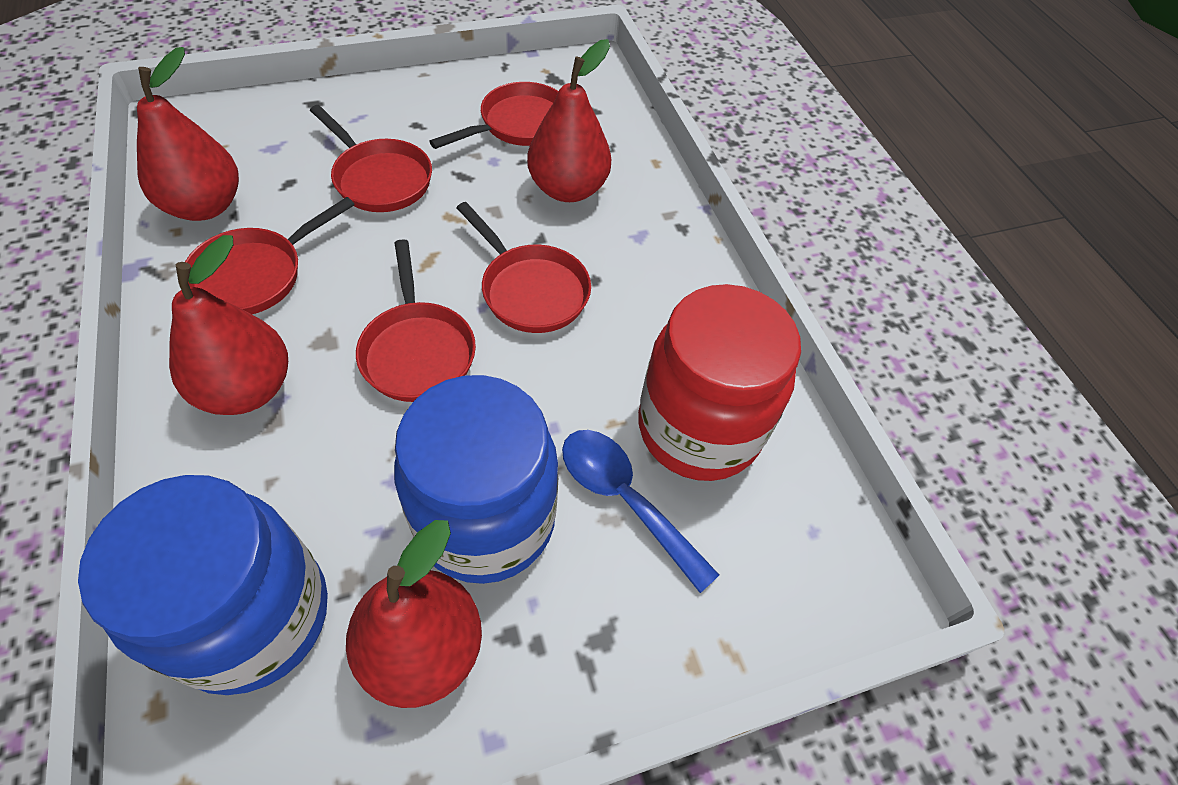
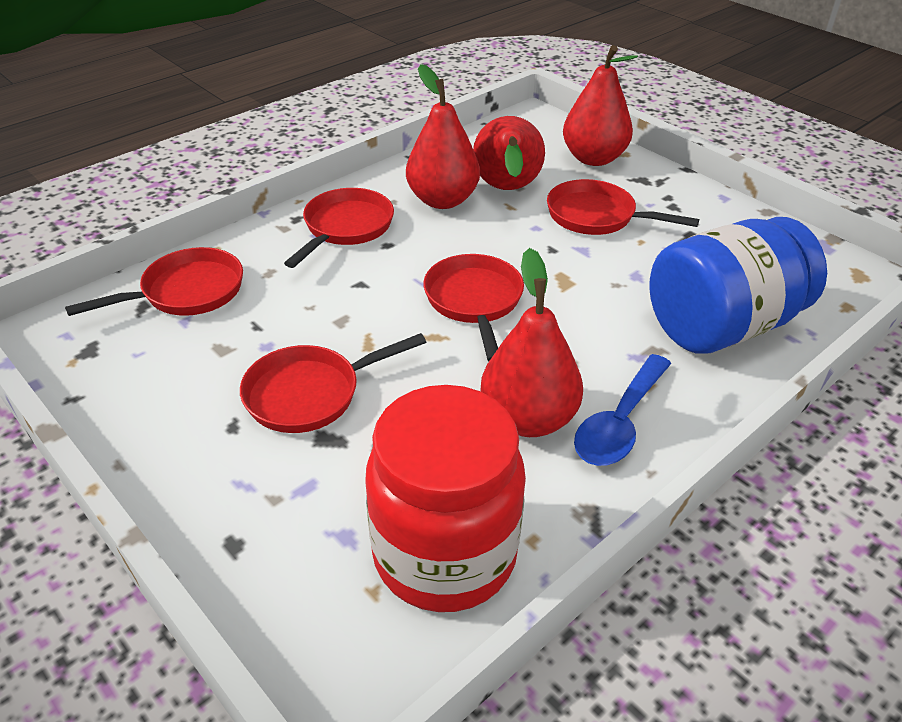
blue jar: 2 -> 1

